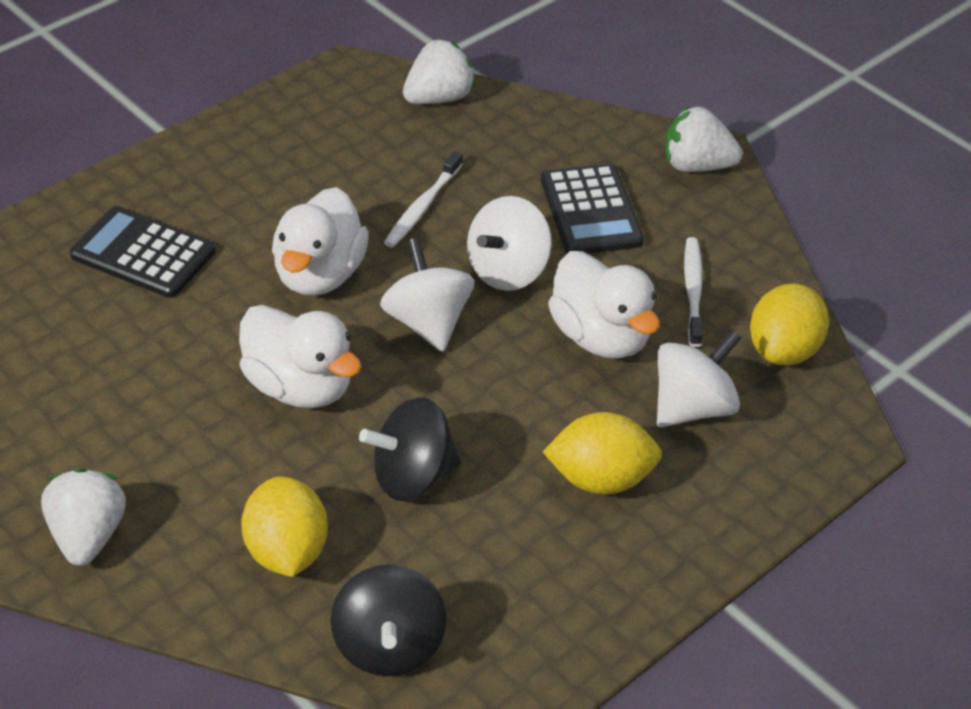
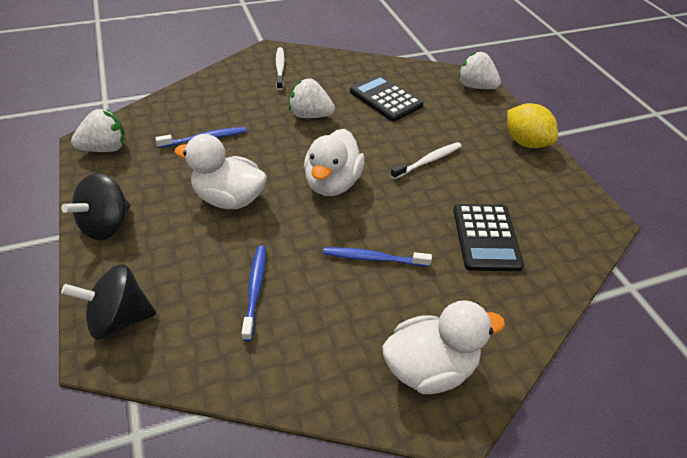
blue toothbrush: 0 -> 3
white spinning top: 3 -> 0
yellow lemon: 3 -> 1

